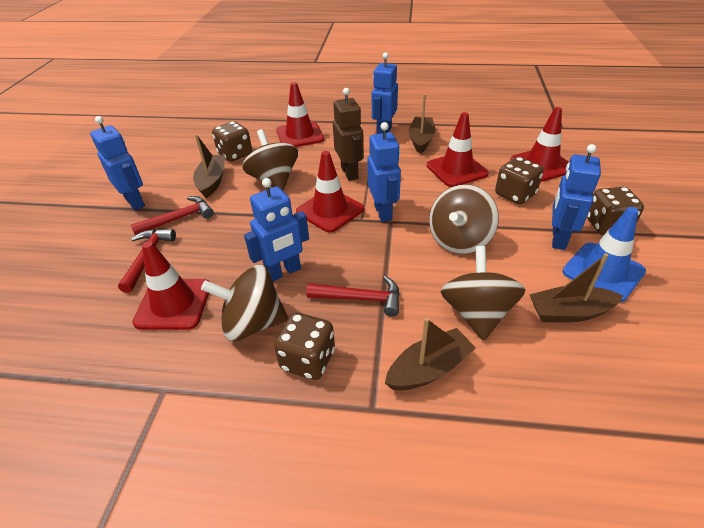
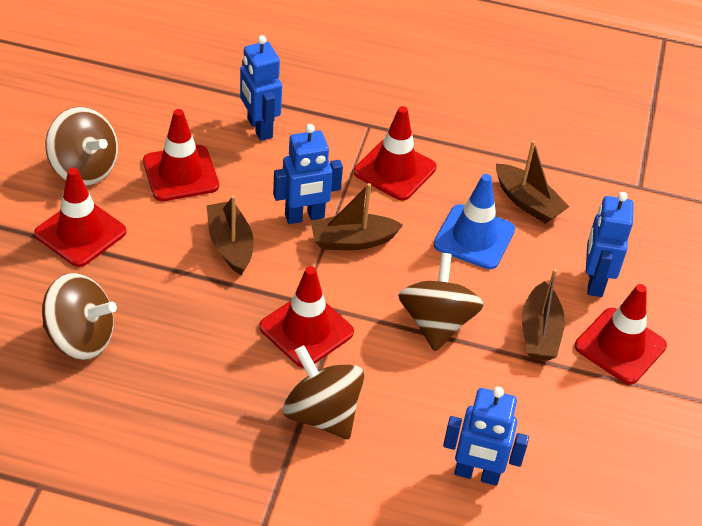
blue robot: 5 -> 4
brown dice: 4 -> 0
brown robot: 1 -> 0
red hammer: 3 -> 0

